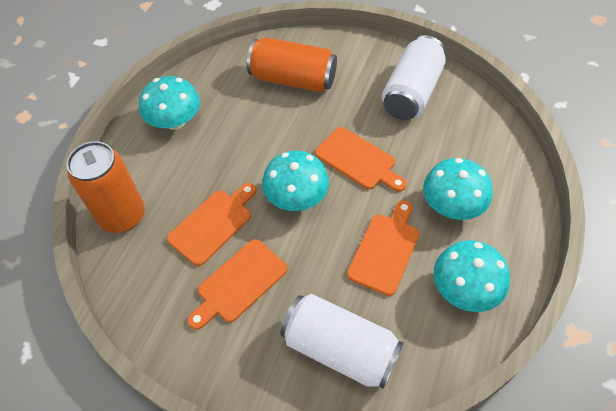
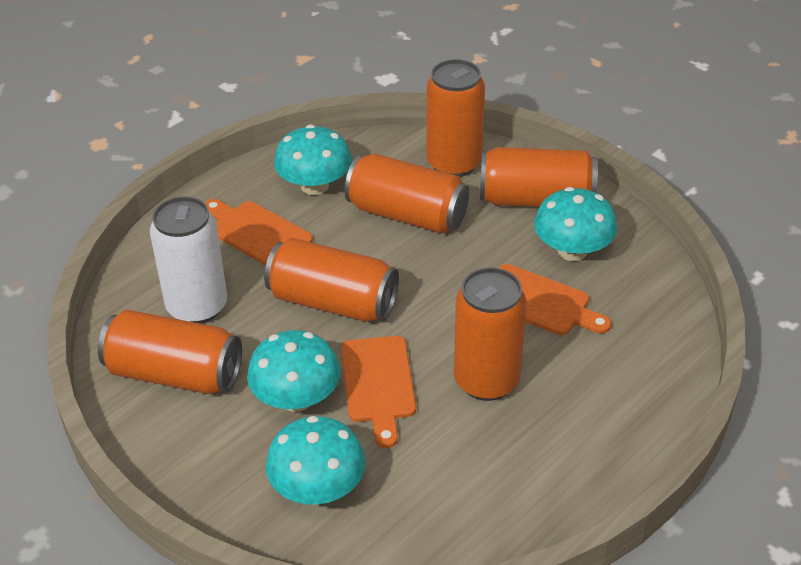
orange can: 2 -> 6
orange cutting board: 4 -> 3
white can: 2 -> 1

